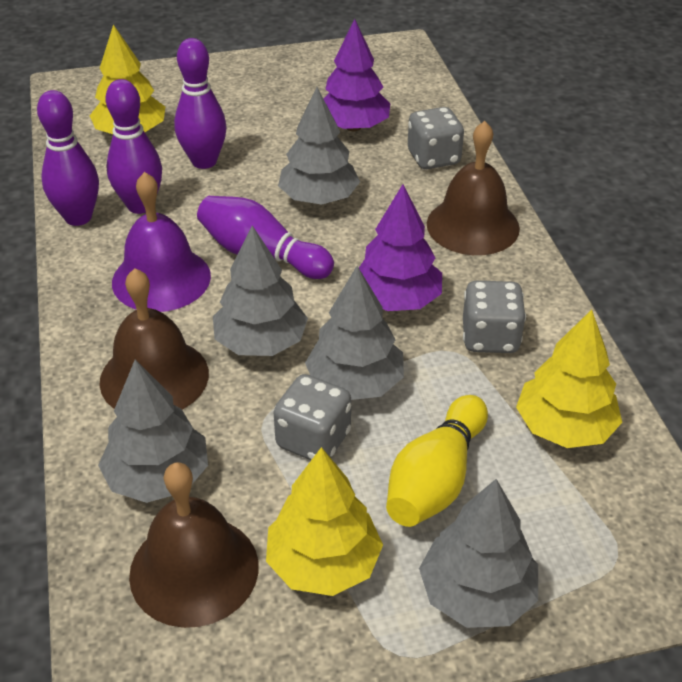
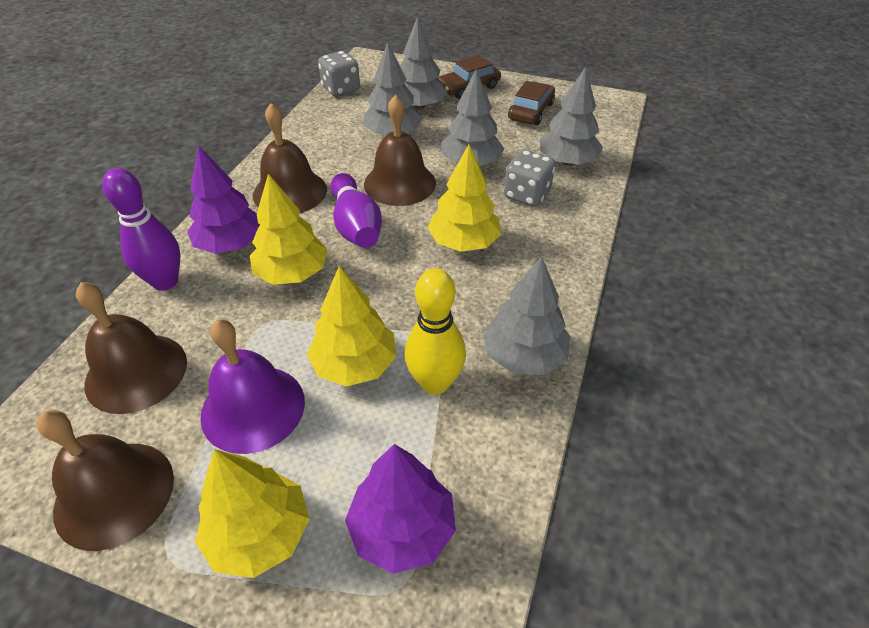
brown bell: 3 -> 4
brown car: 0 -> 2
grey dice: 3 -> 2
purple bowling pin: 4 -> 2
yellow tree: 3 -> 4

